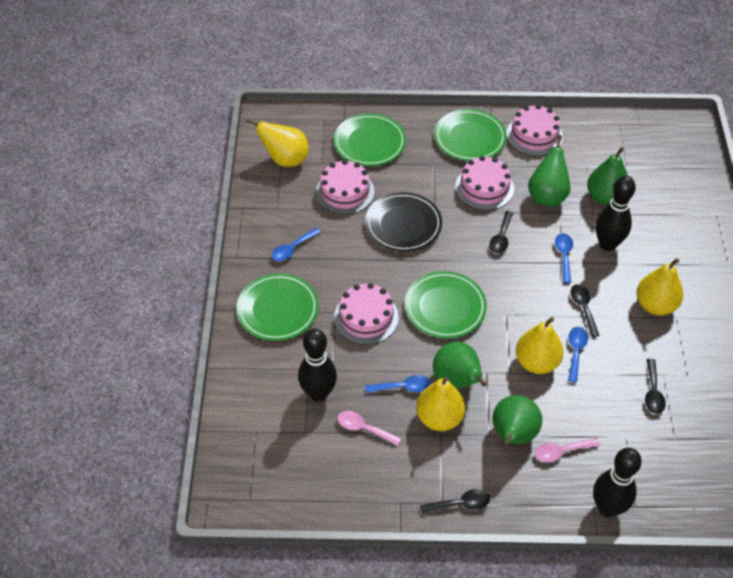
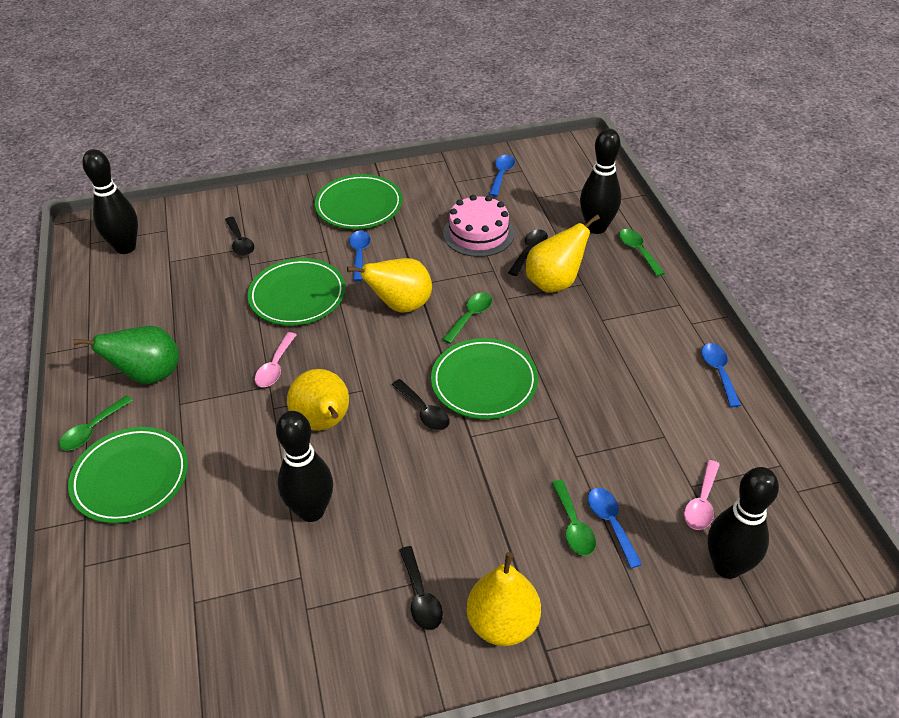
black bowling pin: 3 -> 4
black plate: 1 -> 0
green pear: 4 -> 1
green spoon: 0 -> 4
pink cake: 4 -> 1

